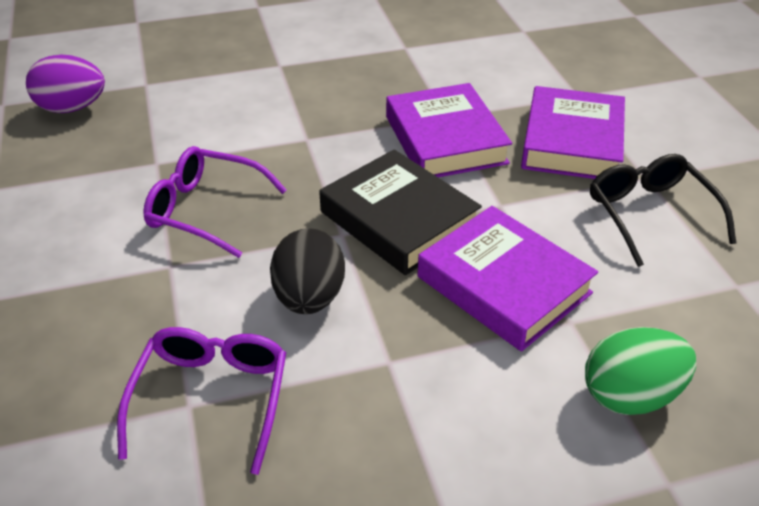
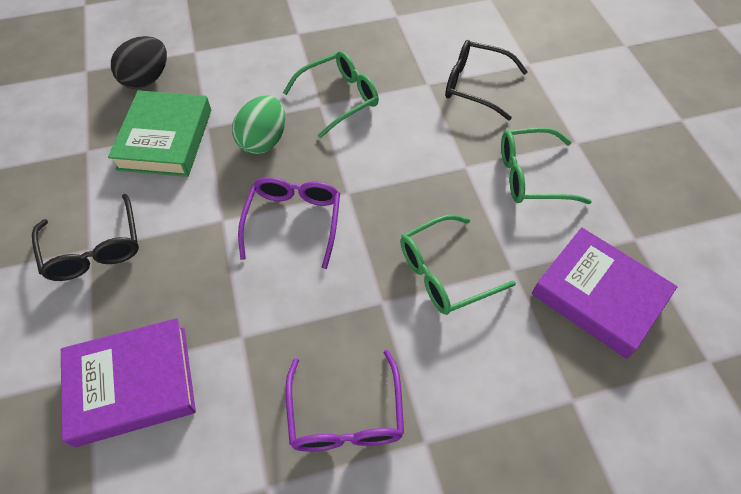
black book: 1 -> 0
black glasses: 1 -> 2
green book: 0 -> 1
green glasses: 0 -> 3
purple book: 3 -> 2
purple egg: 1 -> 0

